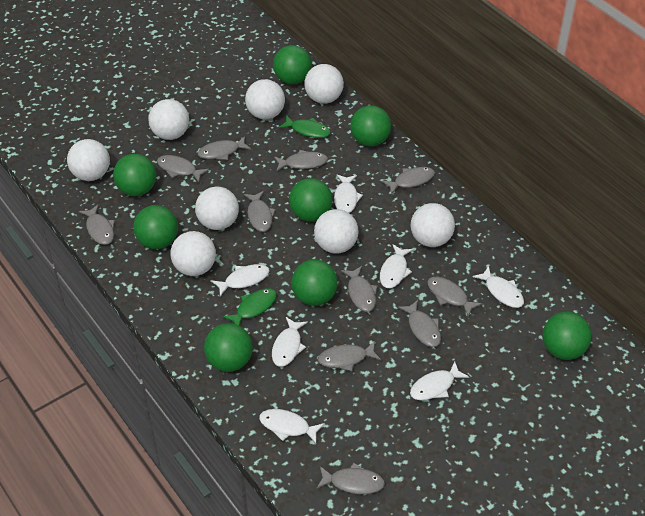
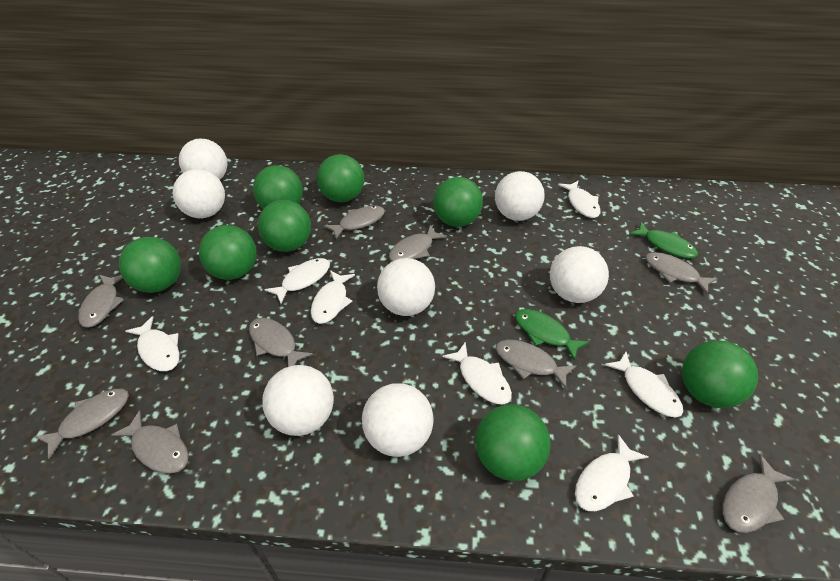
grey fish: 11 -> 9
white ball: 8 -> 7

